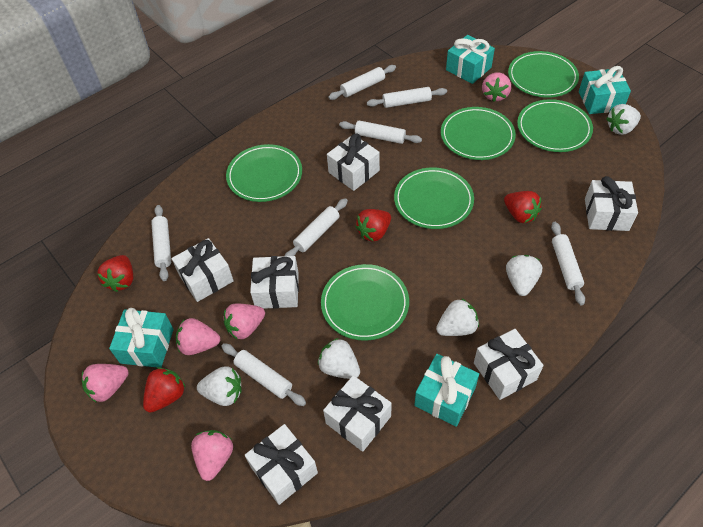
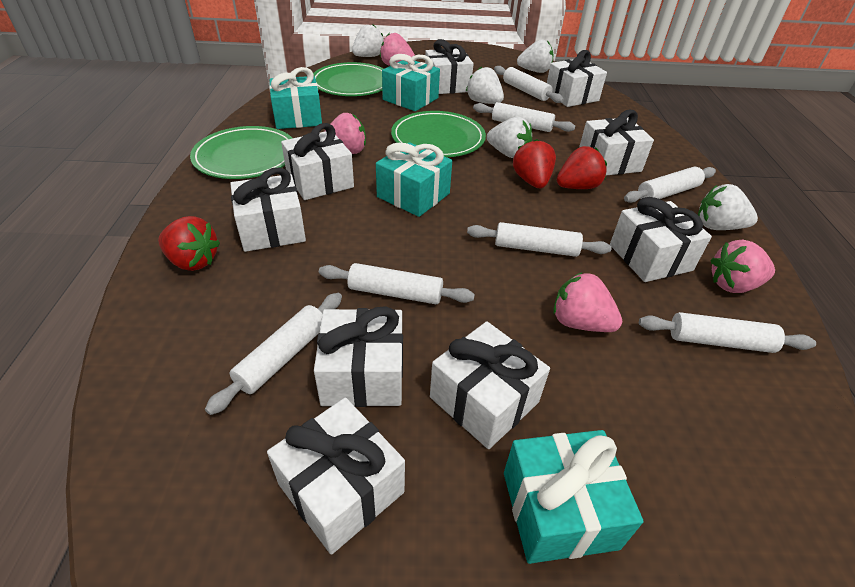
green plate: 6 -> 3
pink strawberry: 5 -> 4
red strawberry: 4 -> 3
white gift: 7 -> 9

